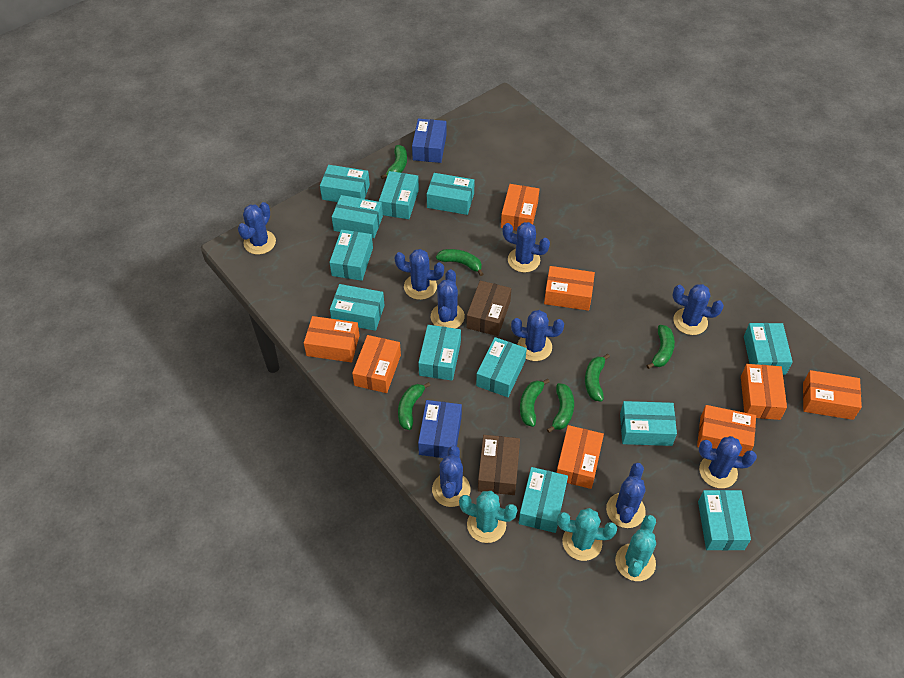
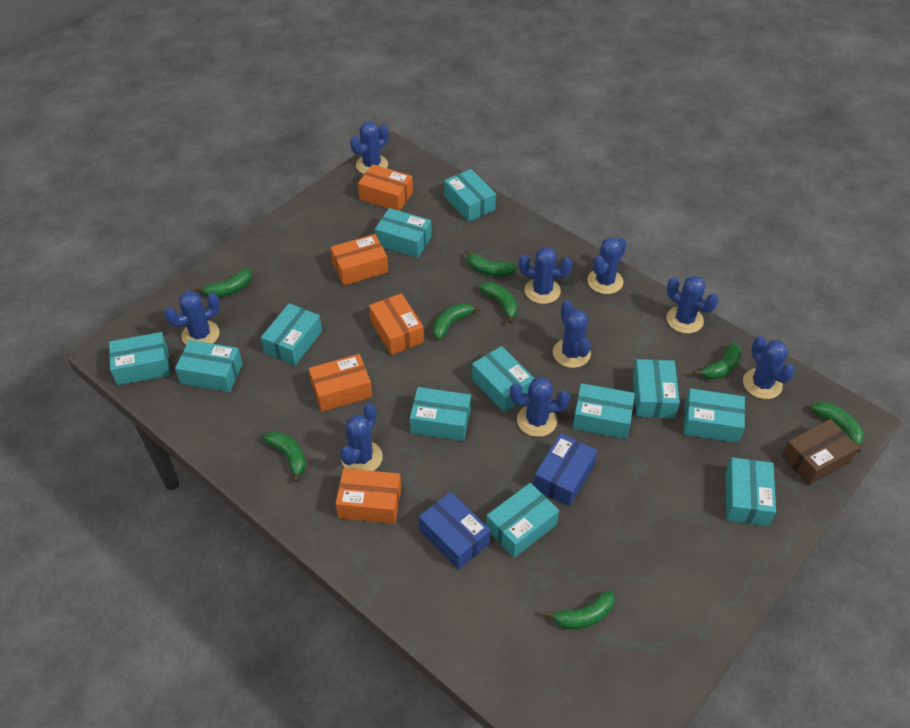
brown box: 2 -> 1
green banana: 7 -> 8
orange box: 8 -> 5
turquoise cactus: 3 -> 0

